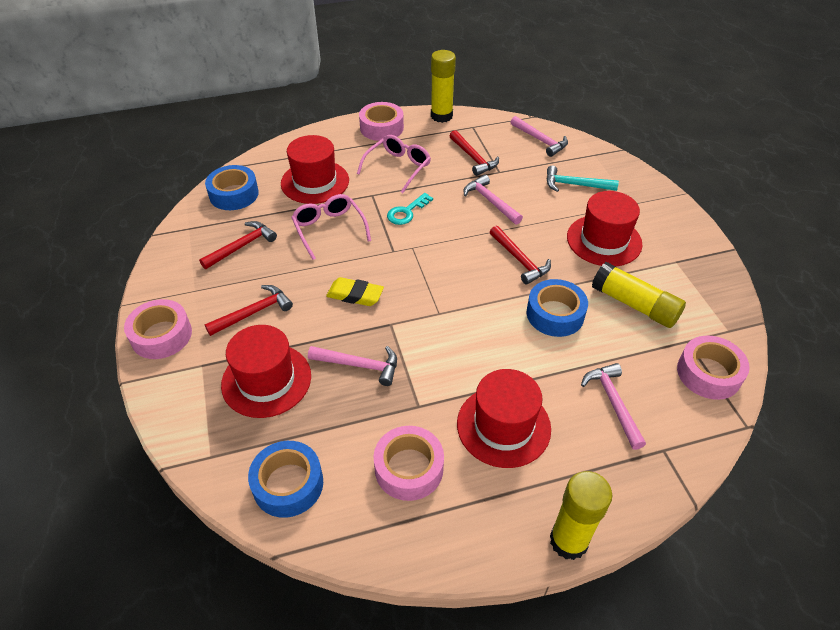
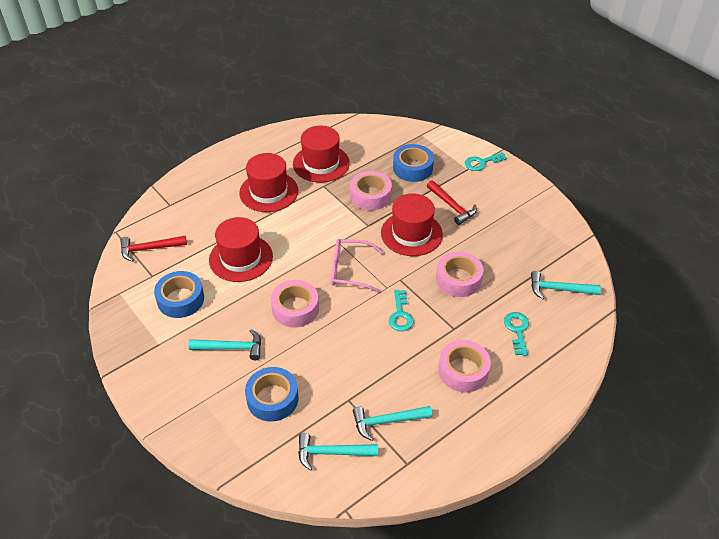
pink glasses: 2 -> 1
pink hammer: 4 -> 0
red hammer: 4 -> 2
turquoise hammer: 1 -> 4
turquoise key: 1 -> 3
yellow eraser: 1 -> 0
yellow glue stick: 3 -> 0

